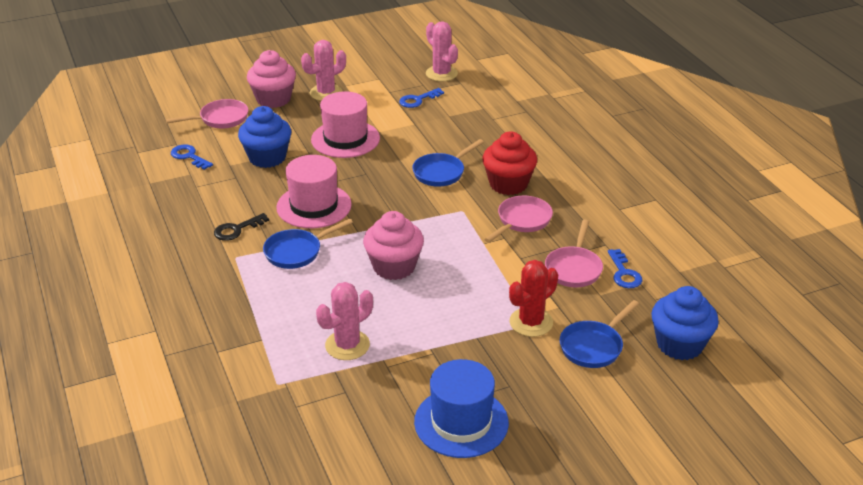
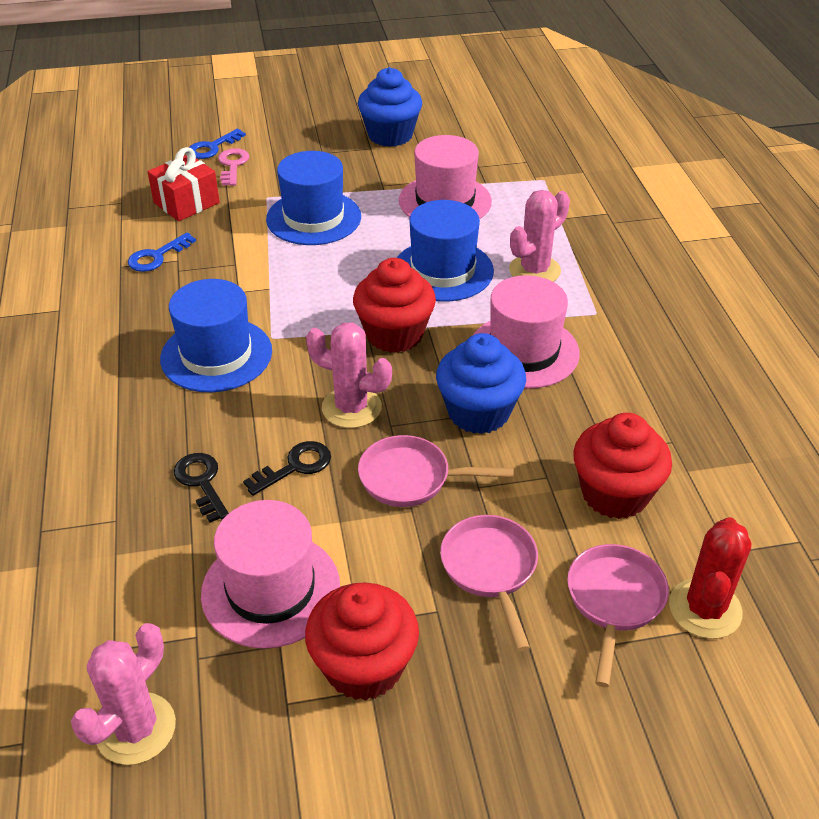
black key: 1 -> 2
blue hat: 1 -> 3
blue key: 3 -> 2
blue pan: 3 -> 0
pink cupcake: 2 -> 0
pink hat: 2 -> 3
pink key: 0 -> 1
red cupcake: 1 -> 3
red gift: 0 -> 1

